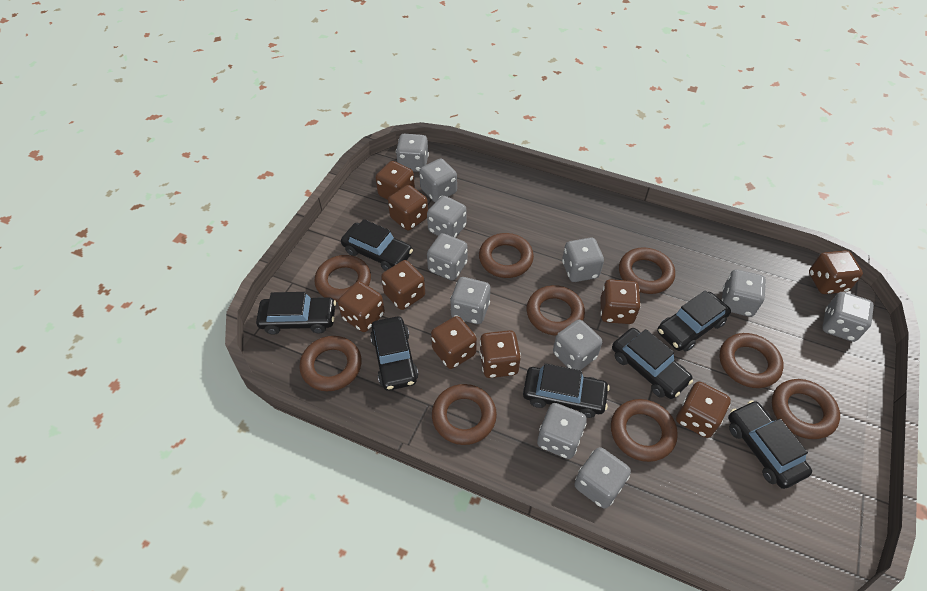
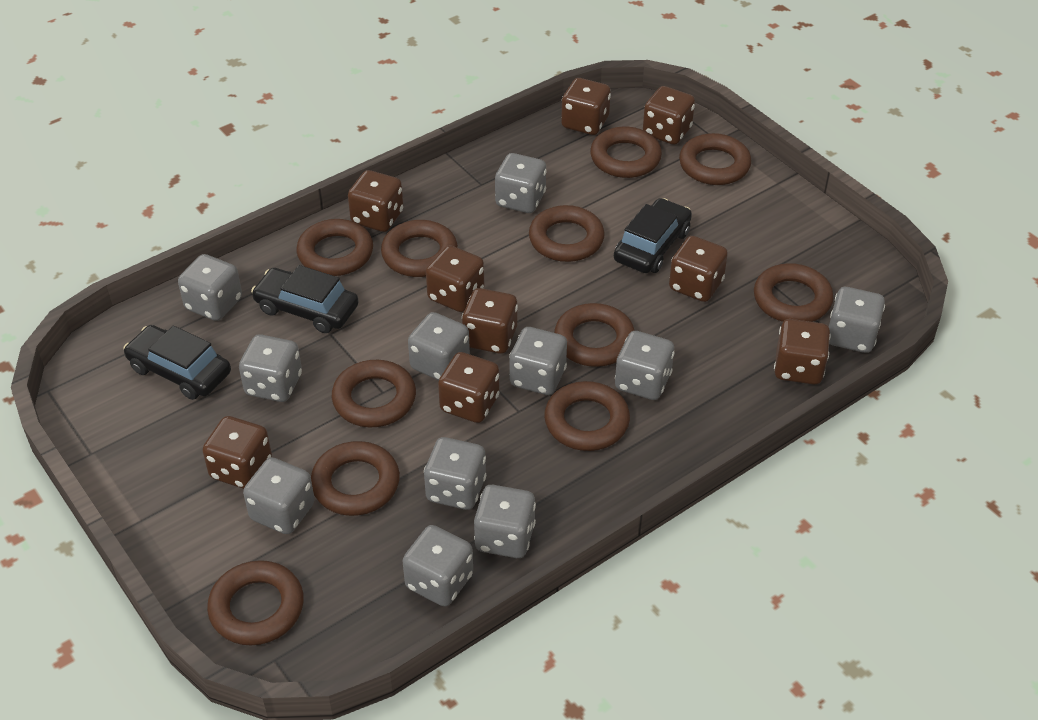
black car: 7 -> 3
brown ring: 9 -> 11

